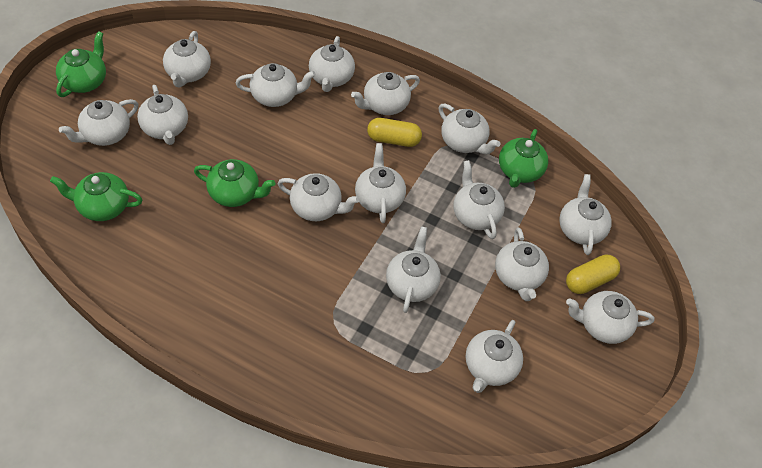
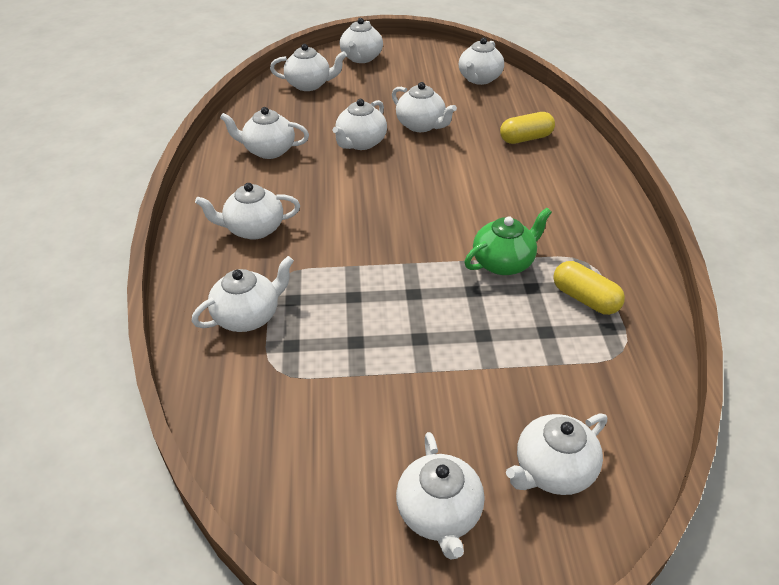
green teapot: 4 -> 1
white teapot: 15 -> 10

